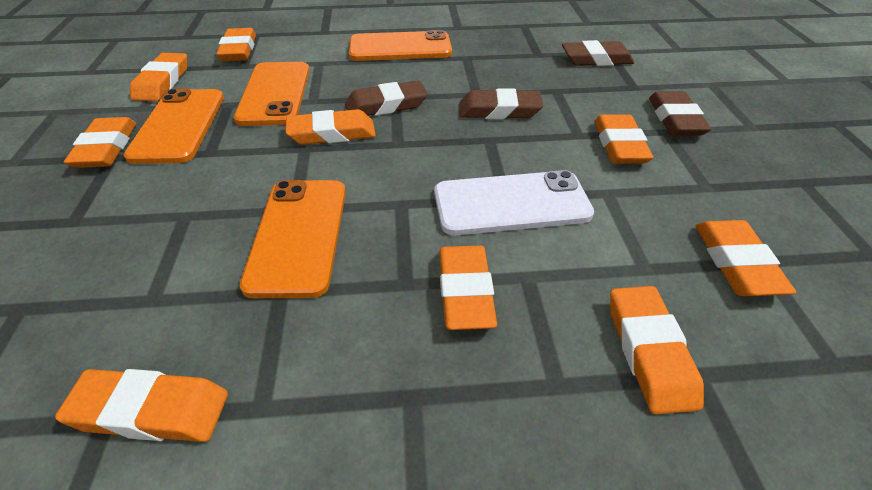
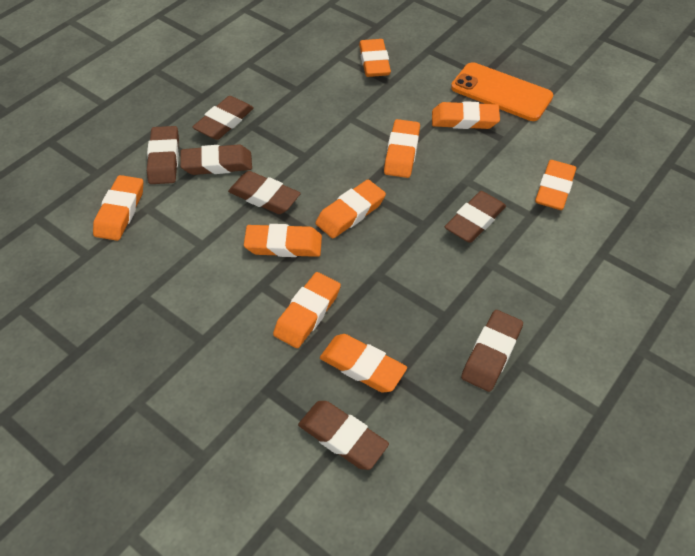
brown eraser: 4 -> 7
orange phone: 4 -> 1
white phone: 1 -> 0

